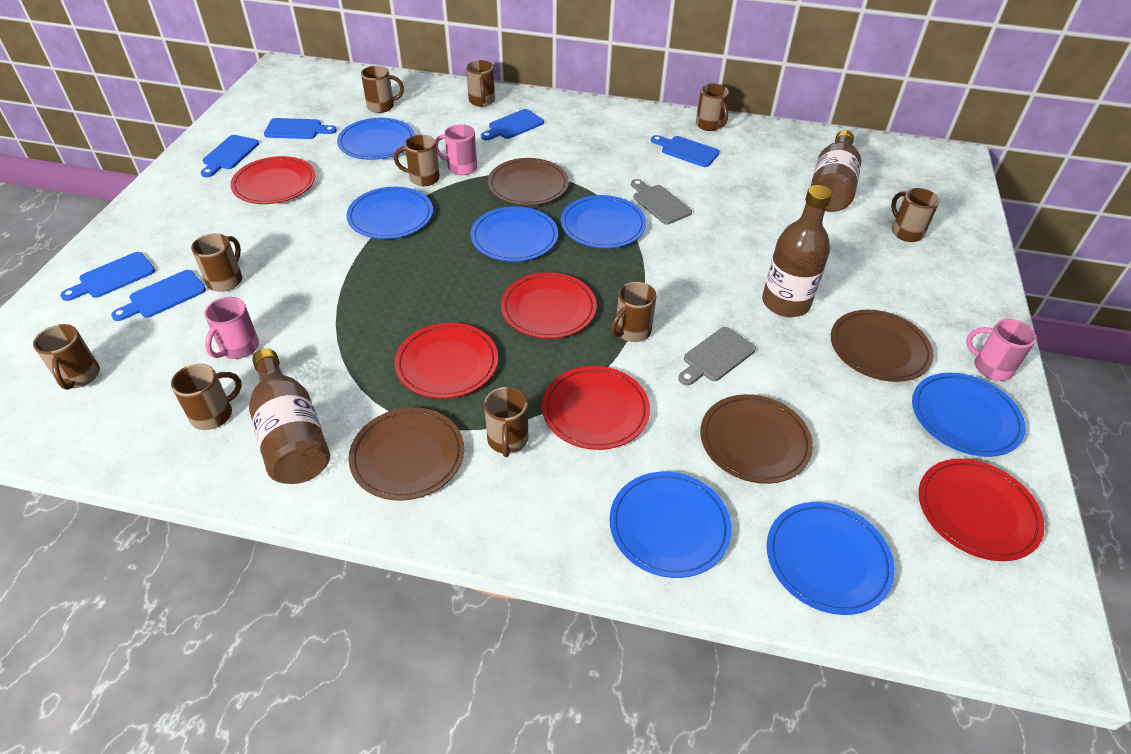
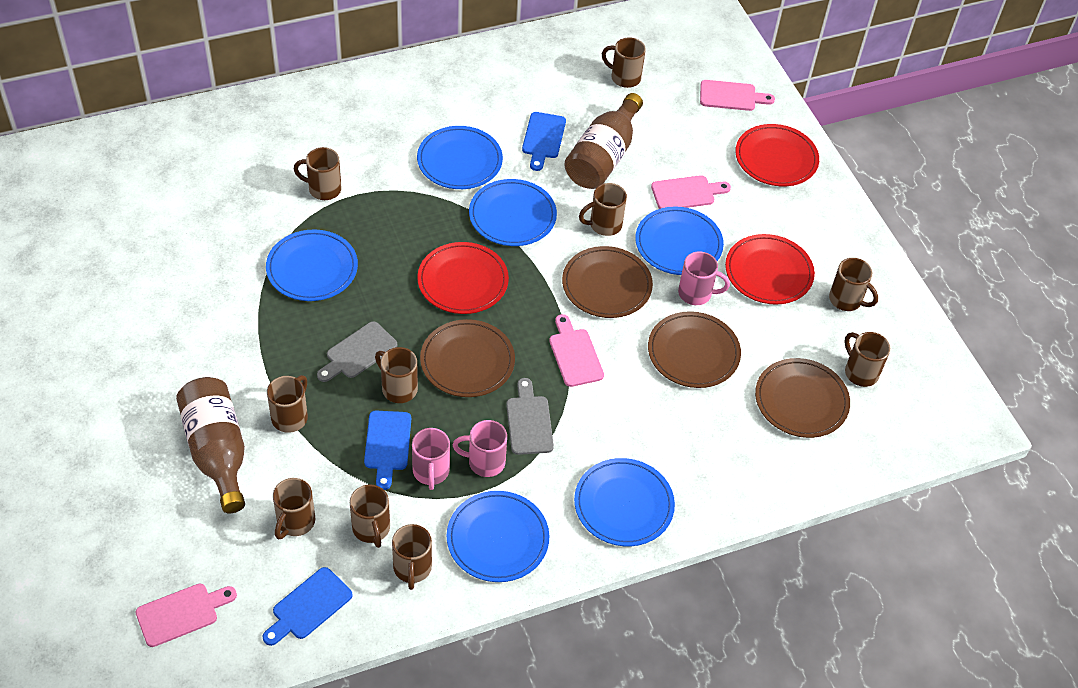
blue cutting board: 6 -> 3
blue plate: 7 -> 6
brown bottle: 3 -> 2
pink cutting board: 0 -> 4
red plate: 5 -> 3

